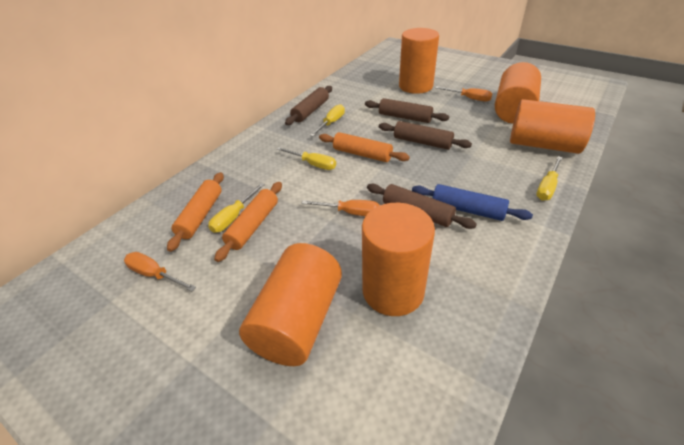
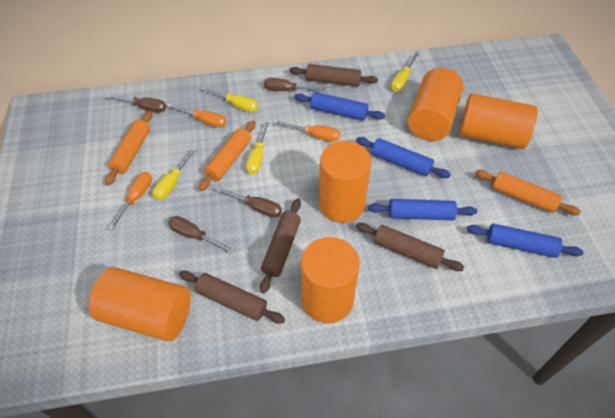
blue rolling pin: 1 -> 4
brown screwdriver: 0 -> 4

